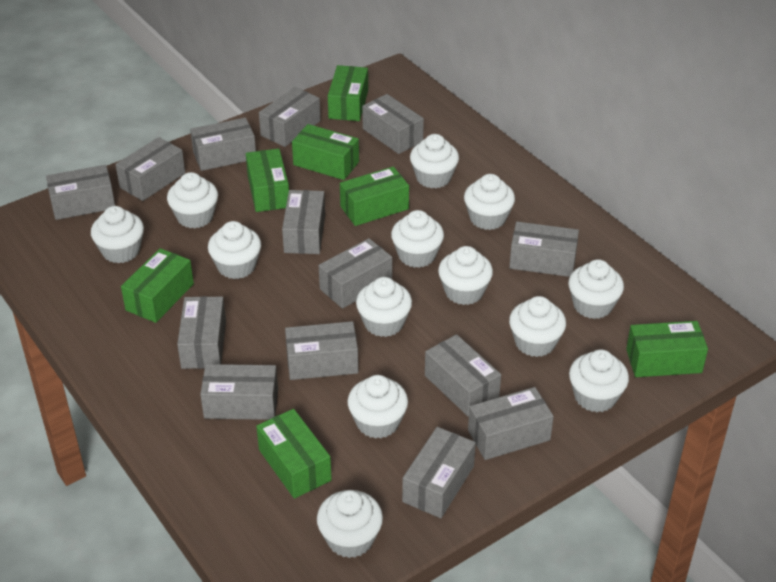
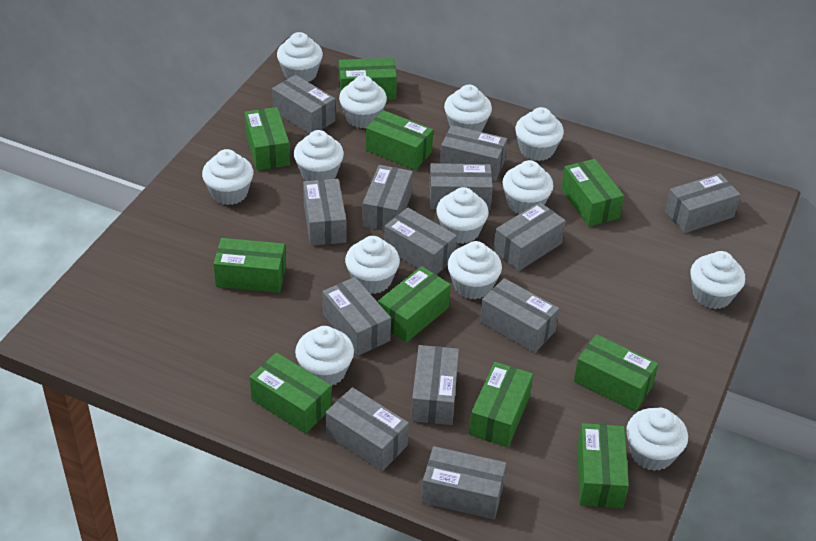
green box: 7 -> 10
grey box: 14 -> 13

